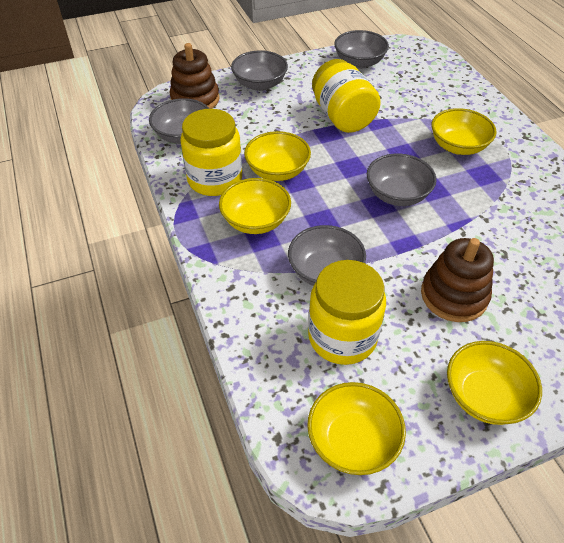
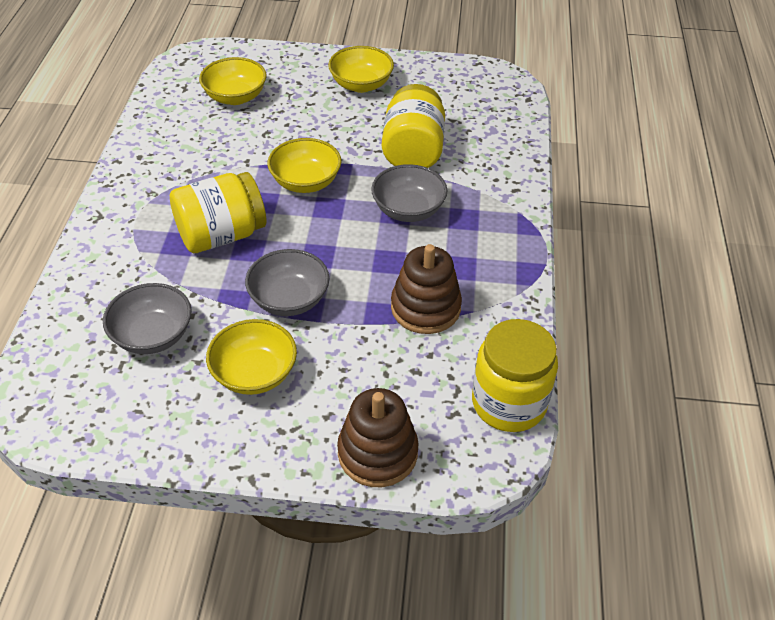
grey bowl: 5 -> 3
yellow bowl: 5 -> 4

